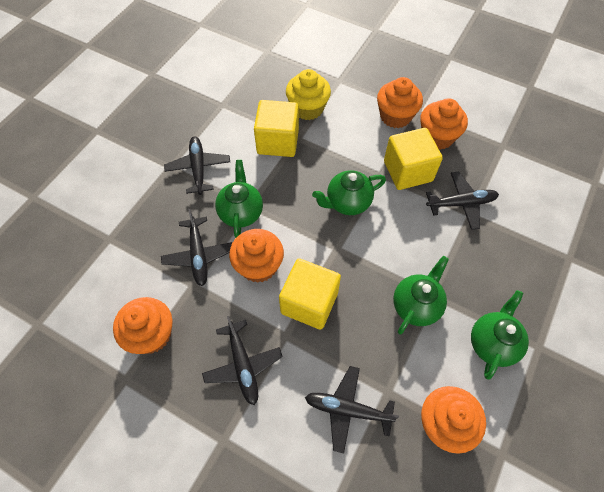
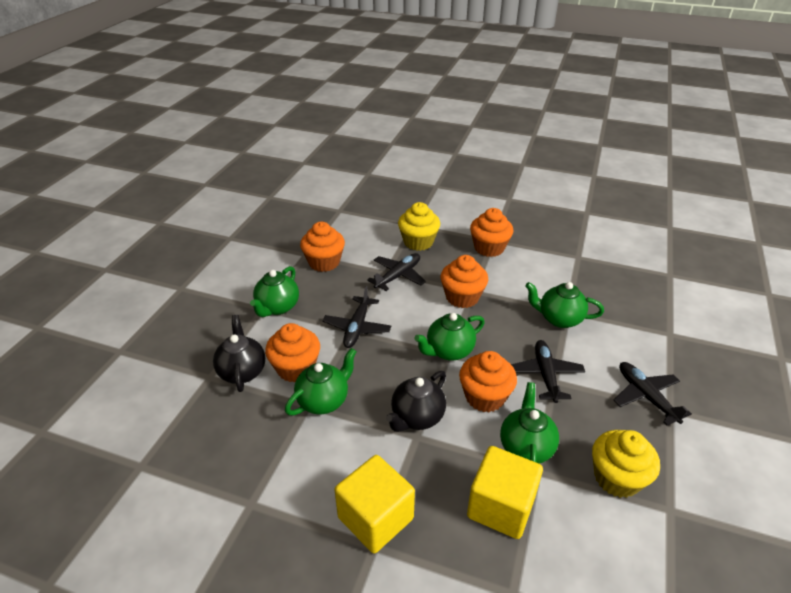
black plane: 5 -> 4
black teapot: 0 -> 2
green teapot: 4 -> 5
yellow cube: 3 -> 2
yellow cupcake: 1 -> 2

